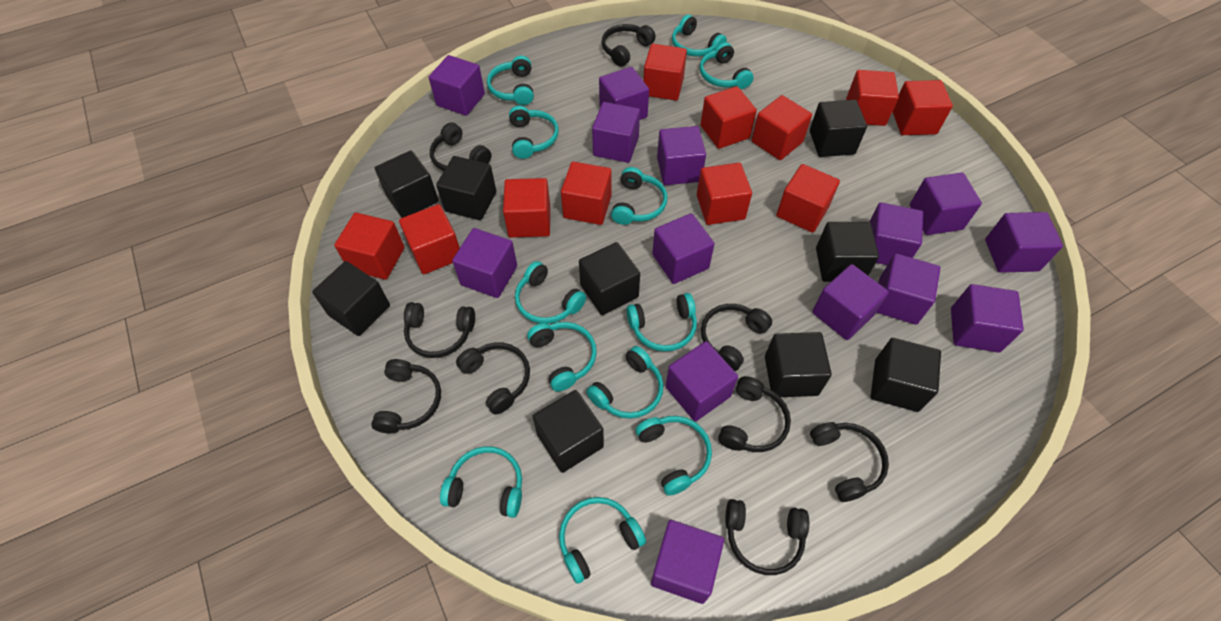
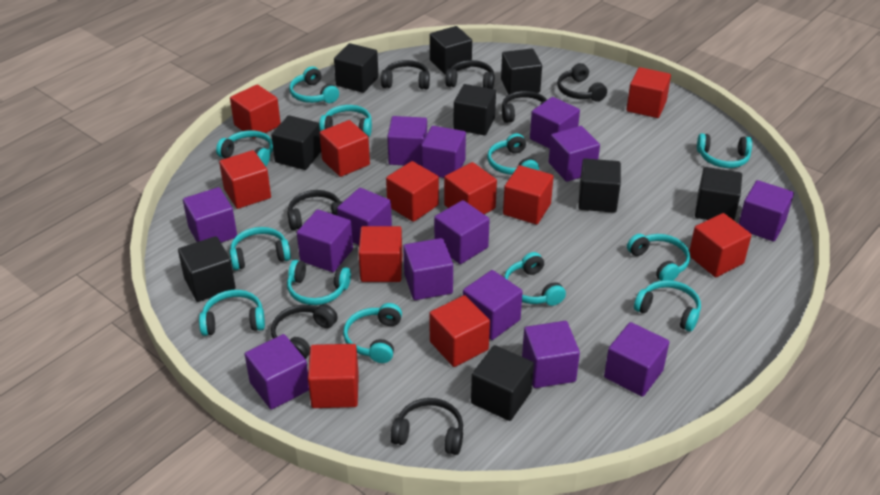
black headphones: 9 -> 7

